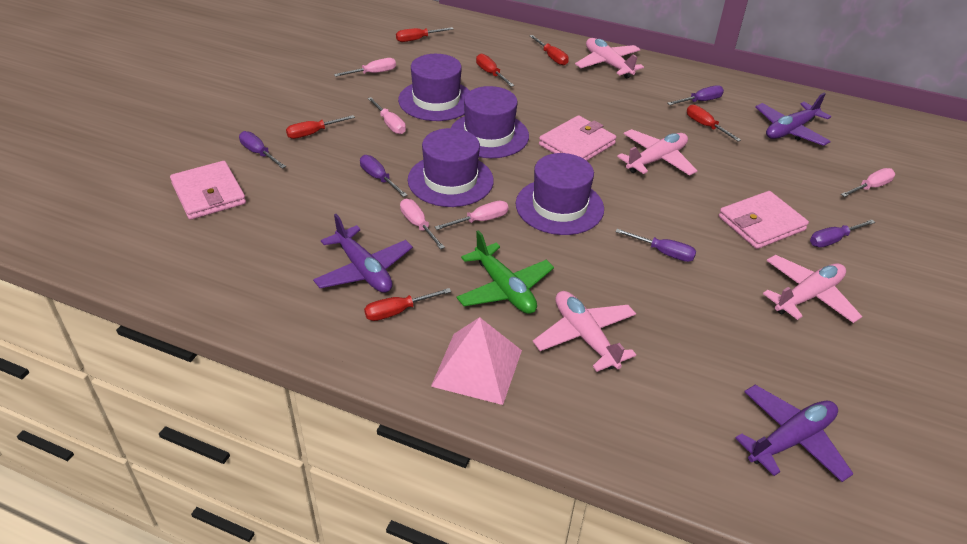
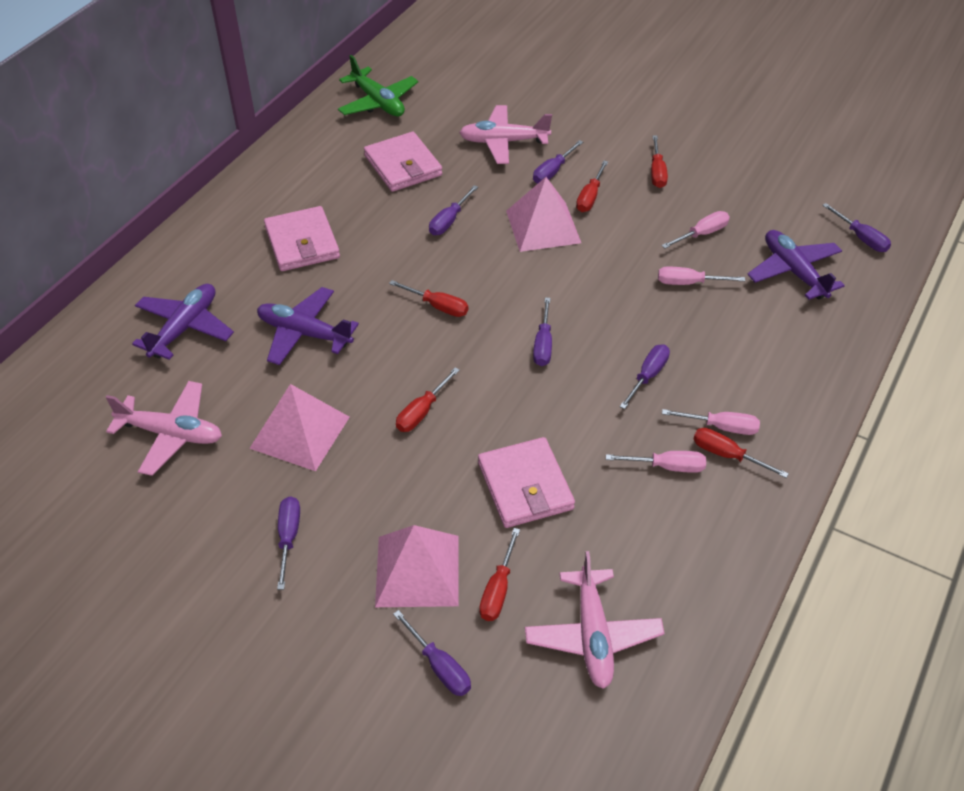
pink plane: 4 -> 3
pink pyramid: 1 -> 3
pink screwdriver: 5 -> 4
purple hat: 4 -> 0
purple screwdriver: 5 -> 7

